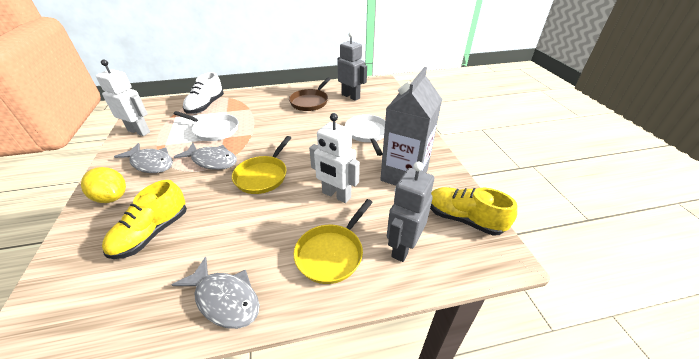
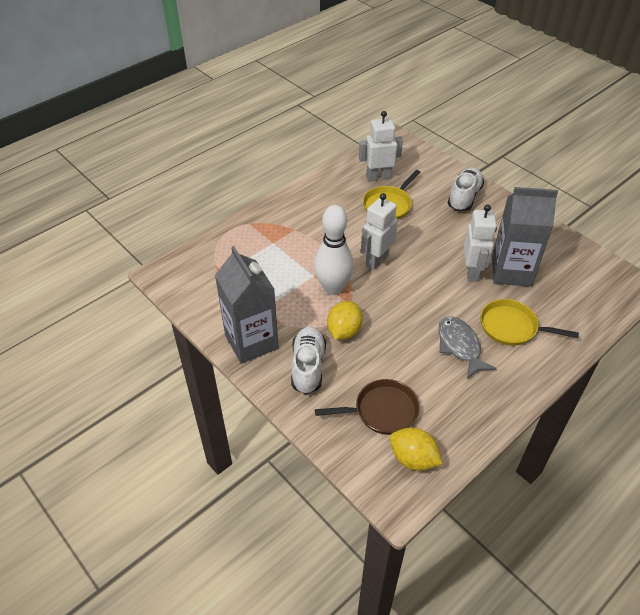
grey carton: 1 -> 2
grey fish: 3 -> 1
grey robot: 2 -> 0
white bowling pin: 0 -> 1
white pan: 2 -> 0
white robot: 2 -> 3
white shoe: 1 -> 2
yellow lemon: 1 -> 2
yellow shoe: 2 -> 0

